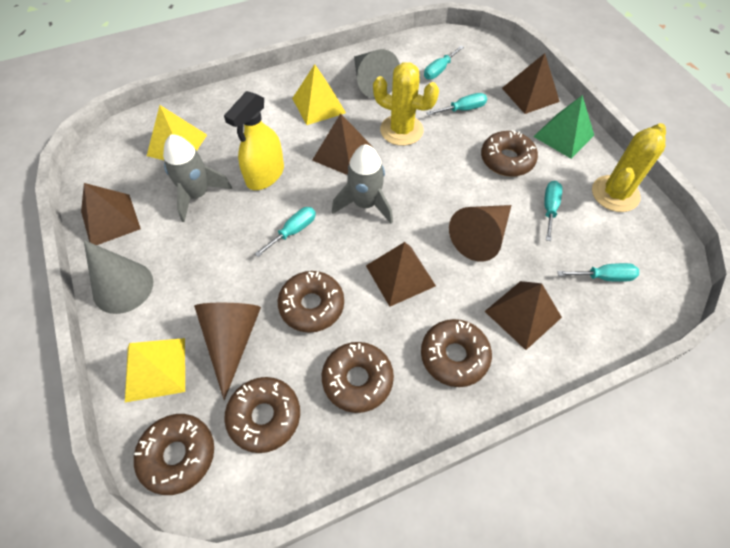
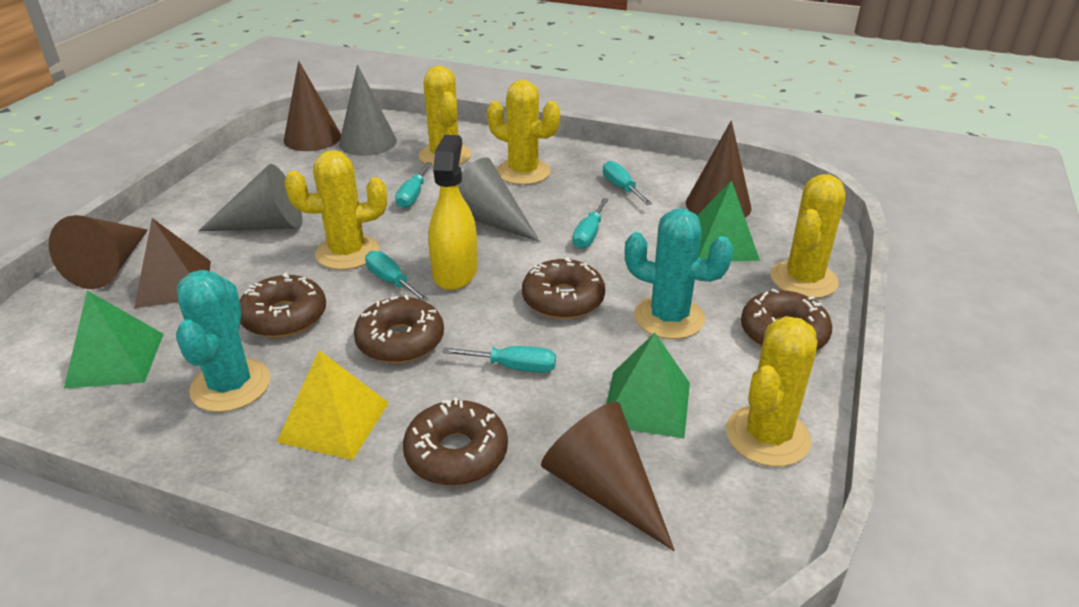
brown cone: 2 -> 4
brown donut: 6 -> 5
brown pyramid: 5 -> 1
green pyramid: 1 -> 3
grey cone: 2 -> 3
grey rocket: 2 -> 0
turquoise cactus: 0 -> 2
yellow cactus: 2 -> 5
yellow pyramid: 3 -> 1

